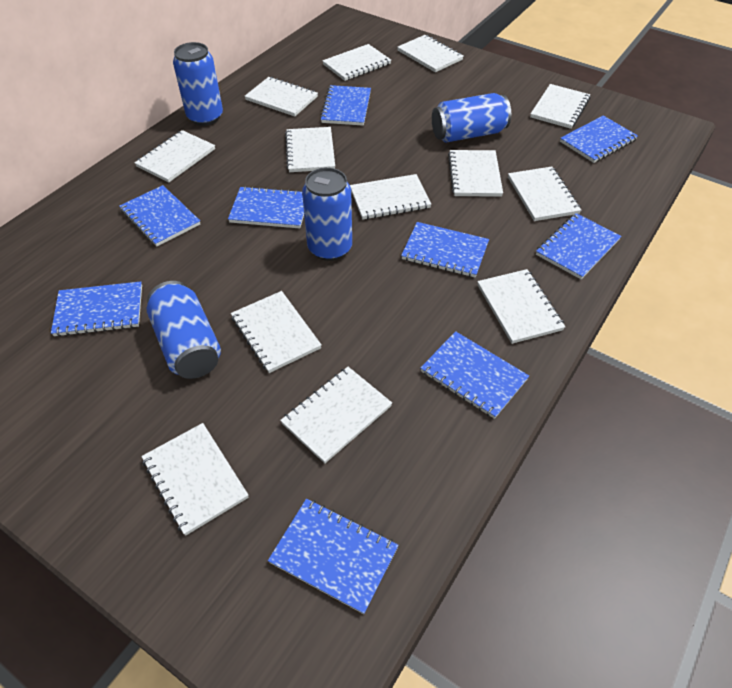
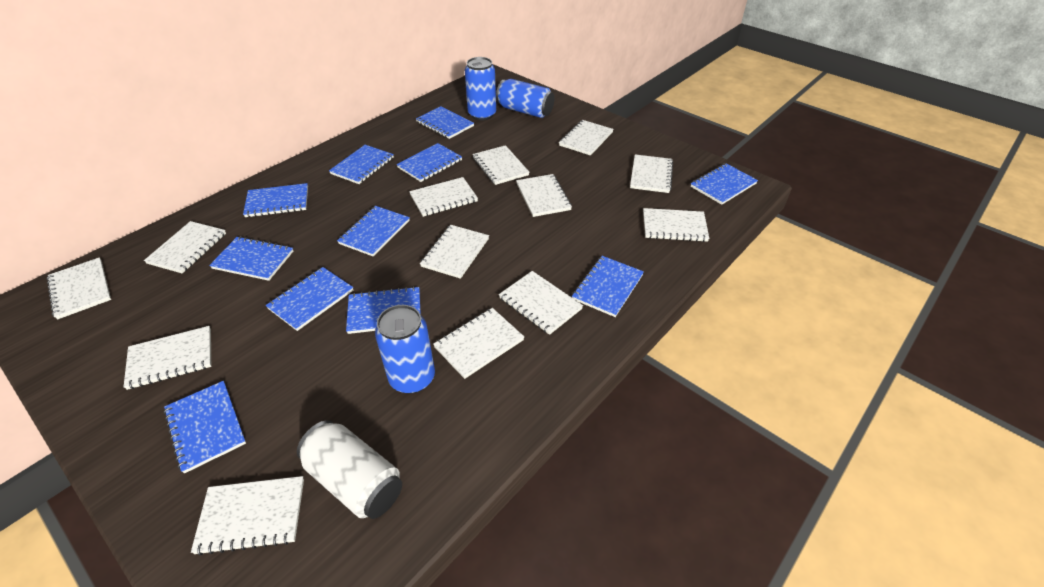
blue can: 4 -> 3
blue notebook: 9 -> 11
white can: 0 -> 1

